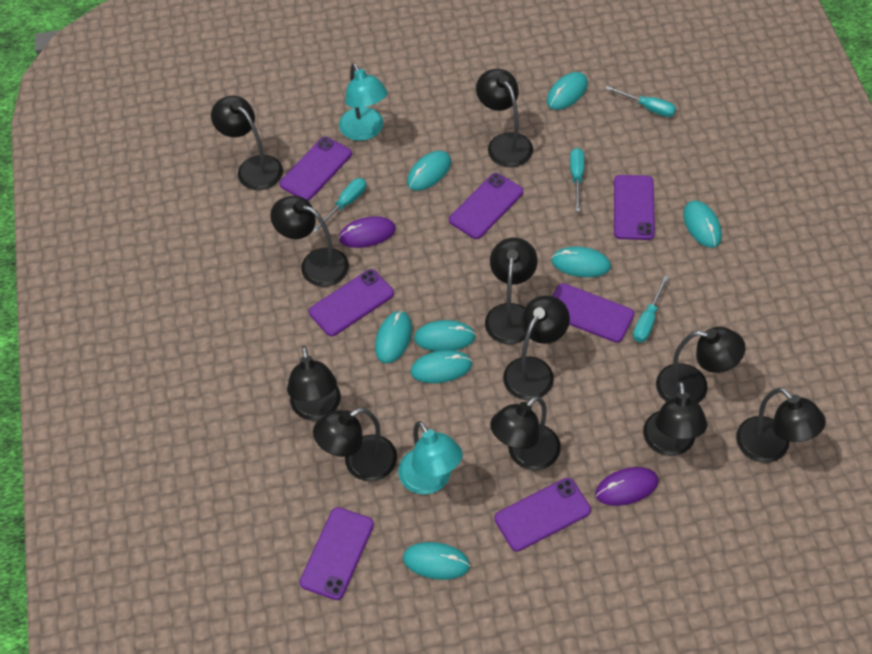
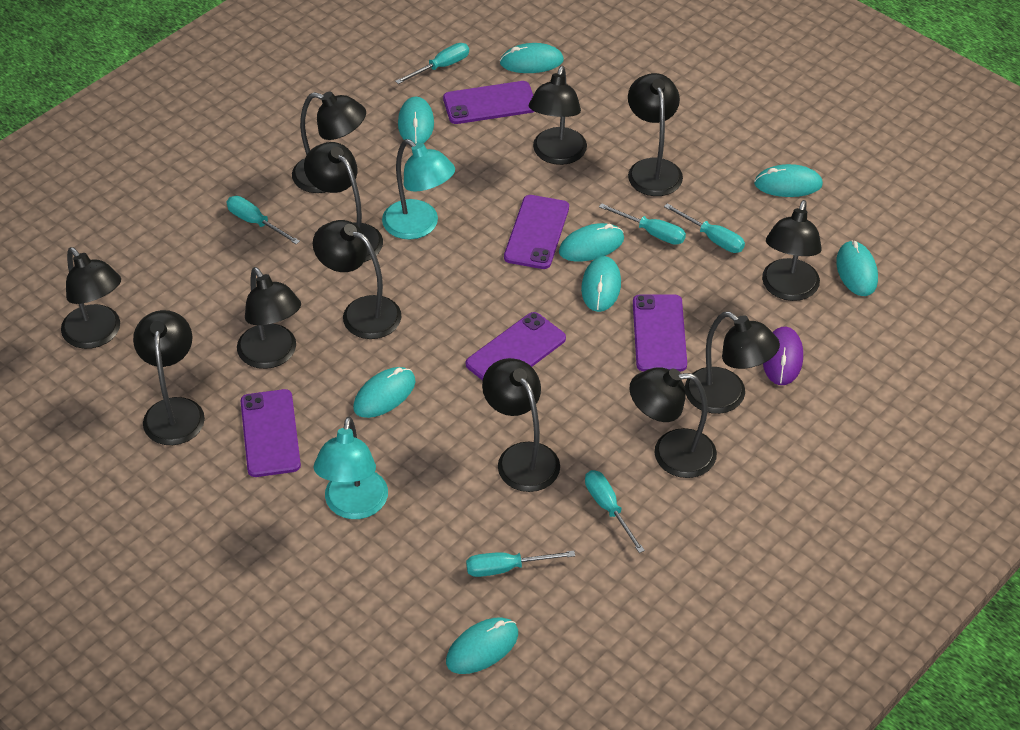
black lamp: 11 -> 12
purple mouse: 2 -> 1
purple phone: 7 -> 5
turquoise screwdriver: 4 -> 6

